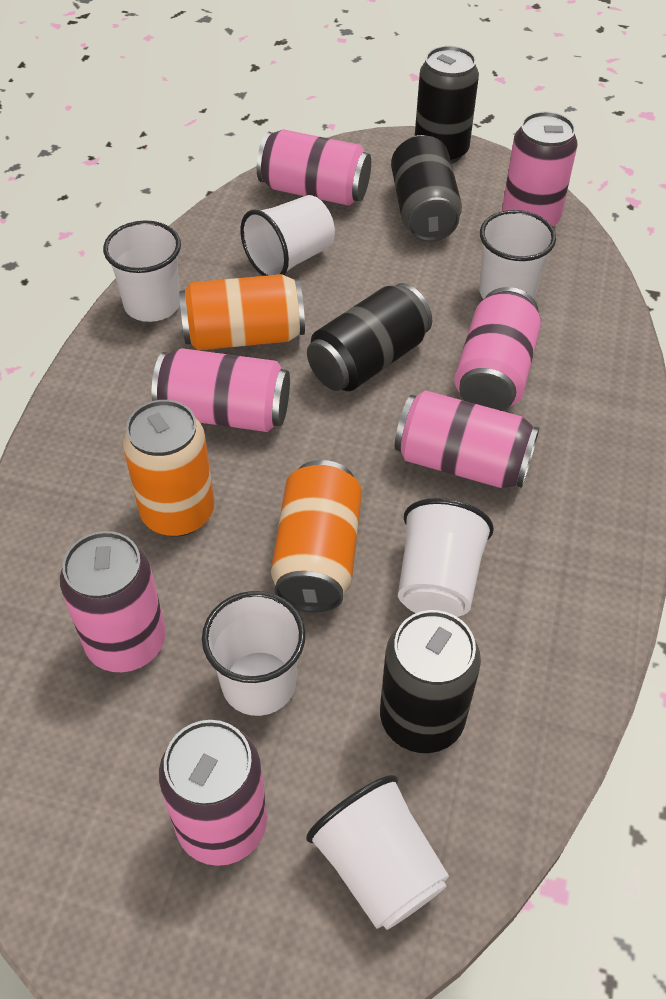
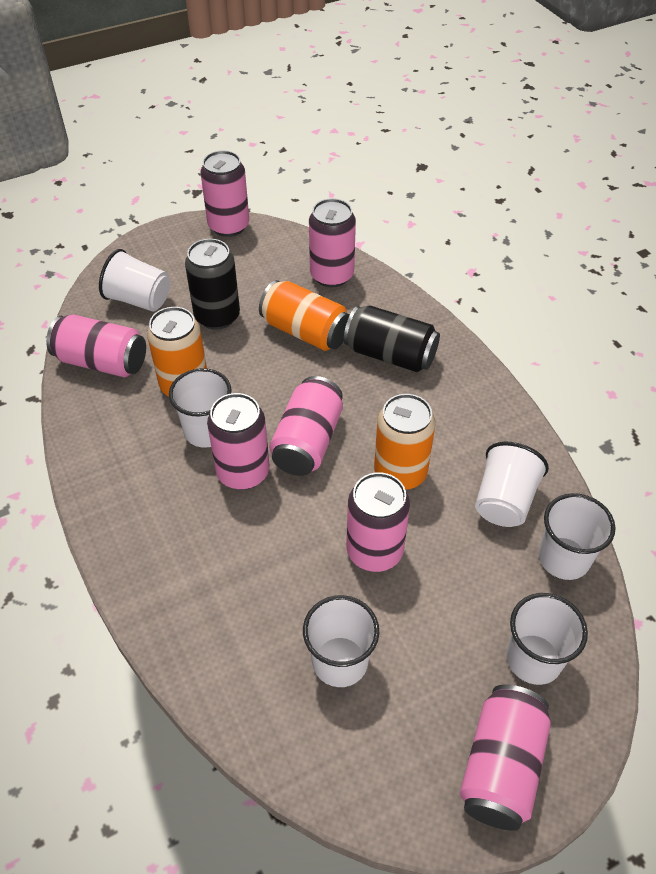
black can: 4 -> 2

